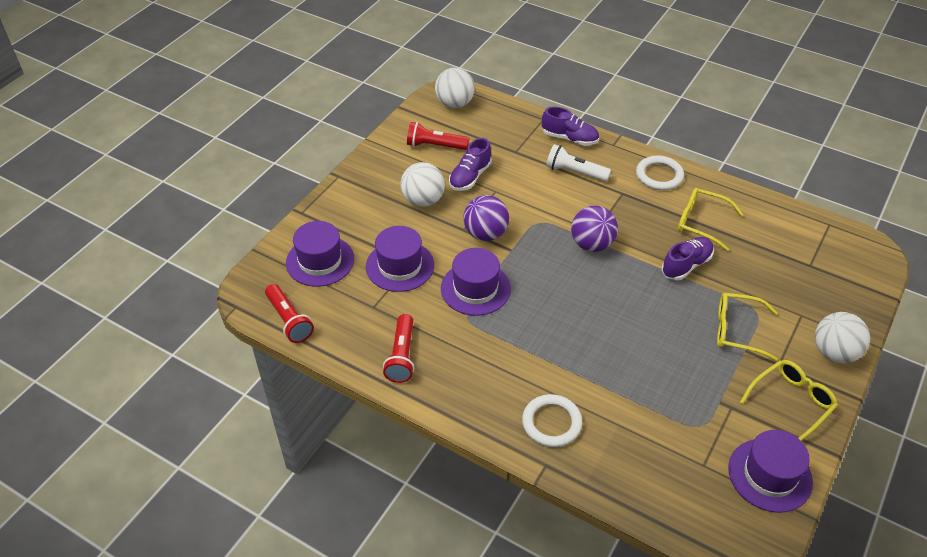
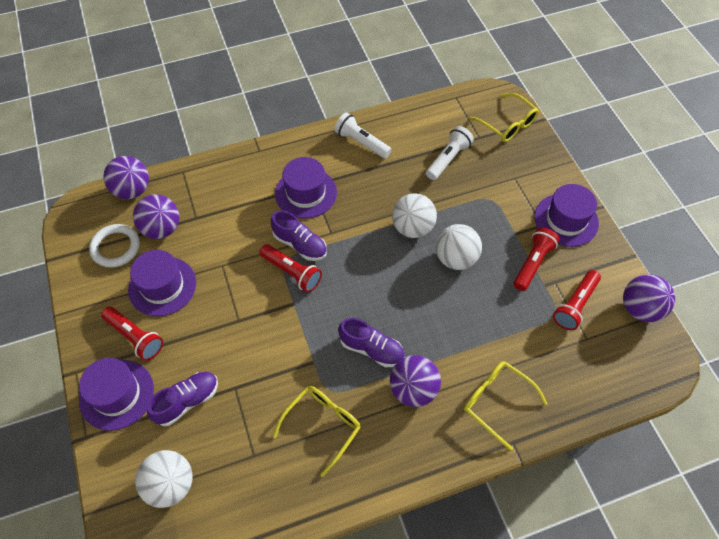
purple ball: 2 -> 4
red flashlight: 3 -> 4
white flashlight: 1 -> 2
white ring: 2 -> 1

